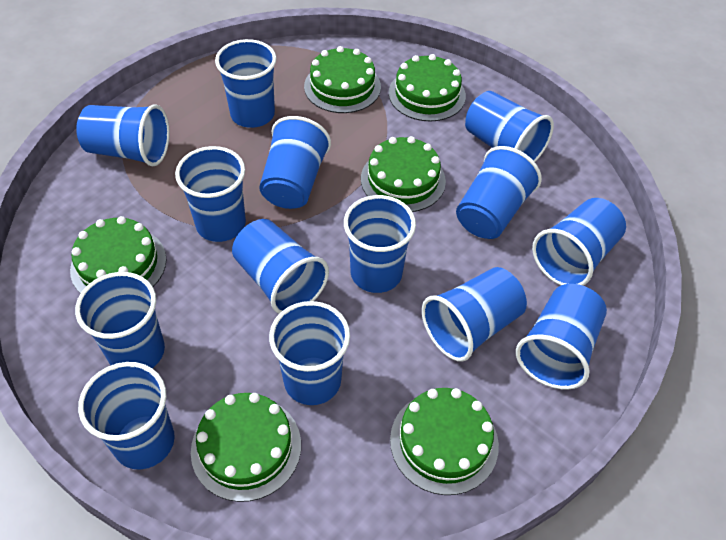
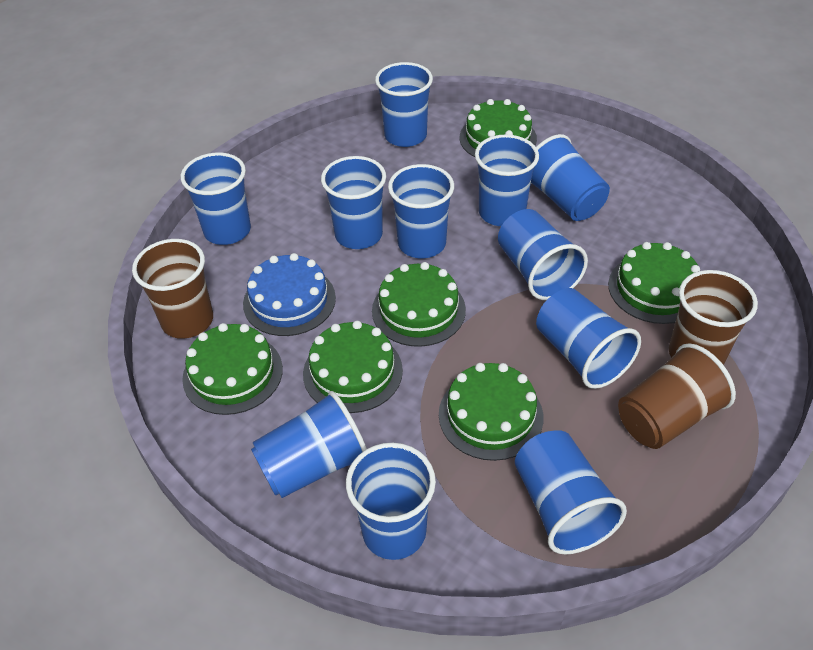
blue cake: 0 -> 1
blue cup: 14 -> 11
brown cup: 0 -> 3

